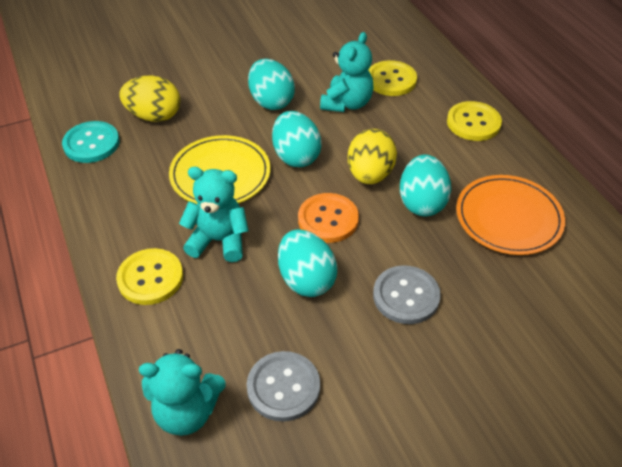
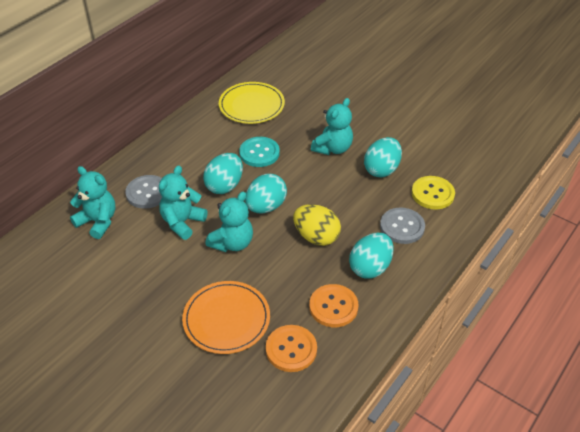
orange button: 1 -> 2
turquoise teddy bear: 3 -> 4
yellow button: 3 -> 1
yellow egg: 2 -> 1

